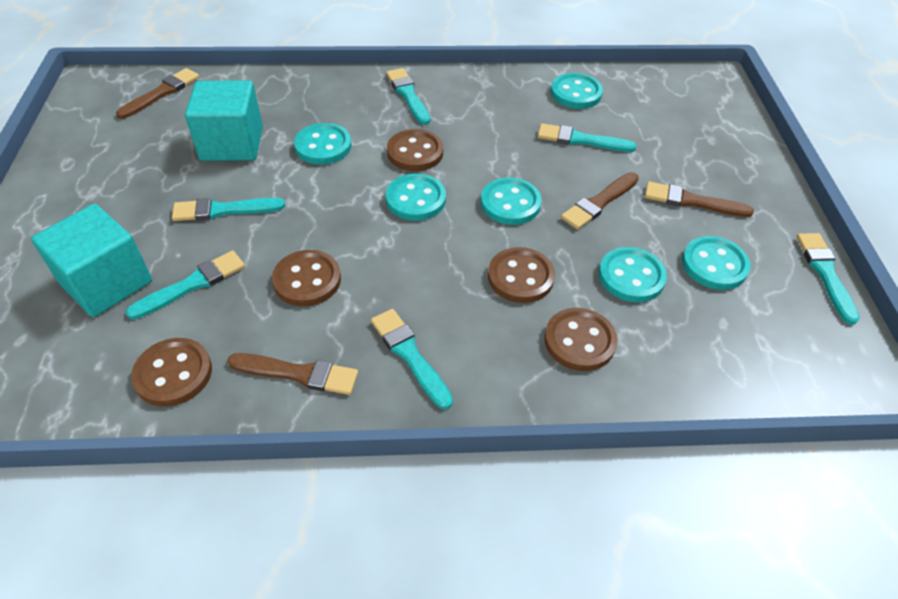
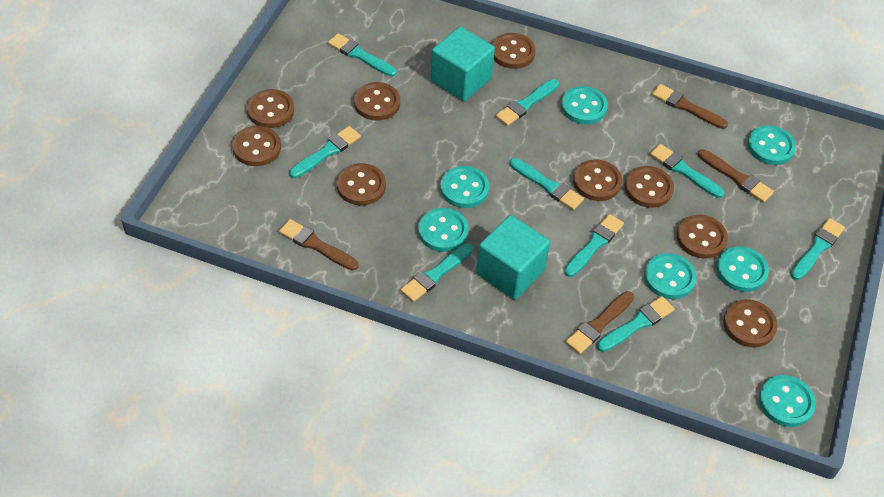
brown button: 5 -> 9
turquoise brush: 6 -> 9
turquoise button: 6 -> 7

